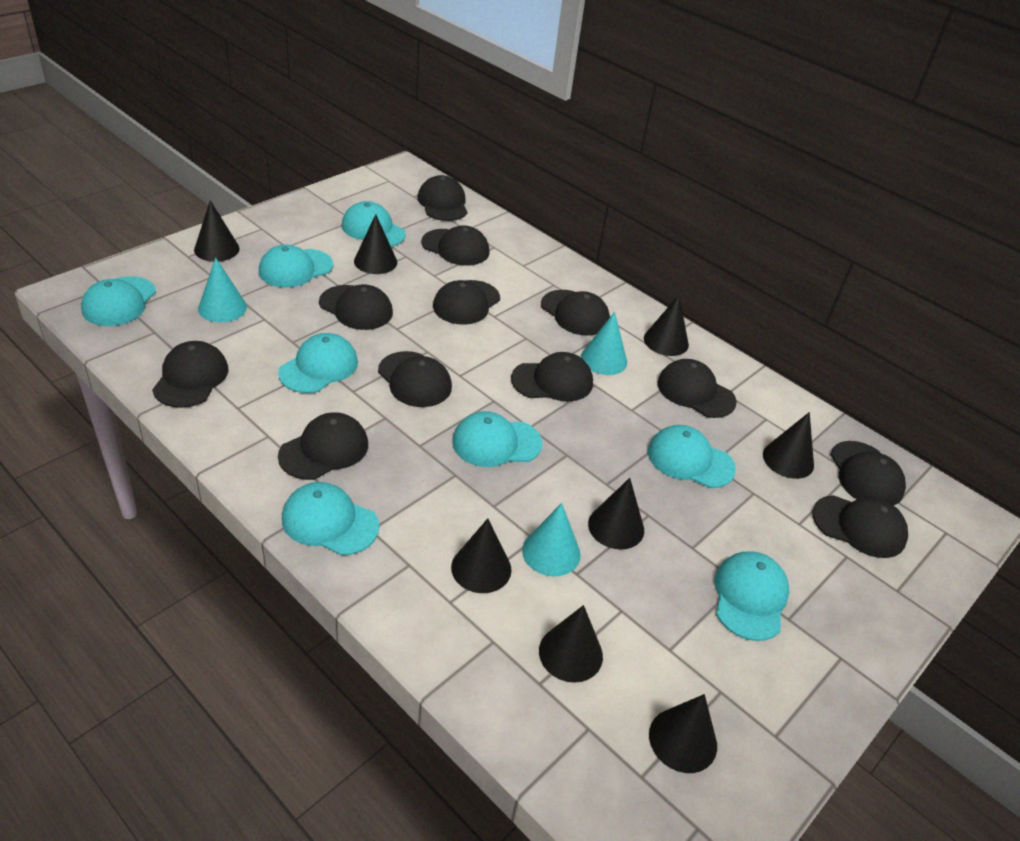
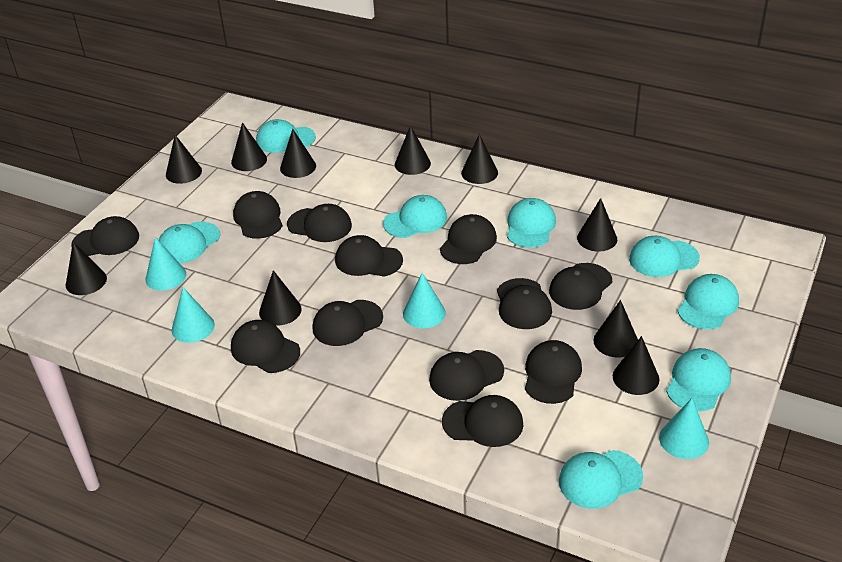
black cone: 8 -> 10
turquoise cone: 3 -> 4

